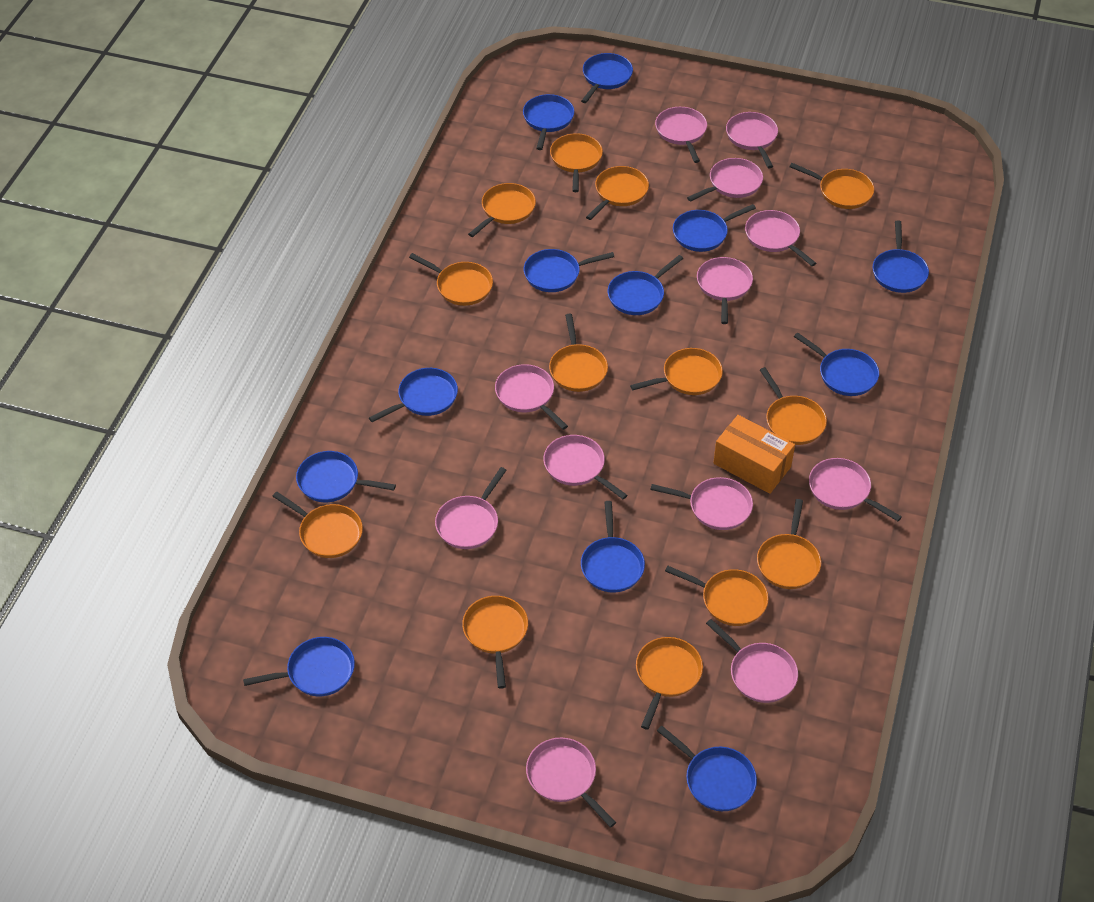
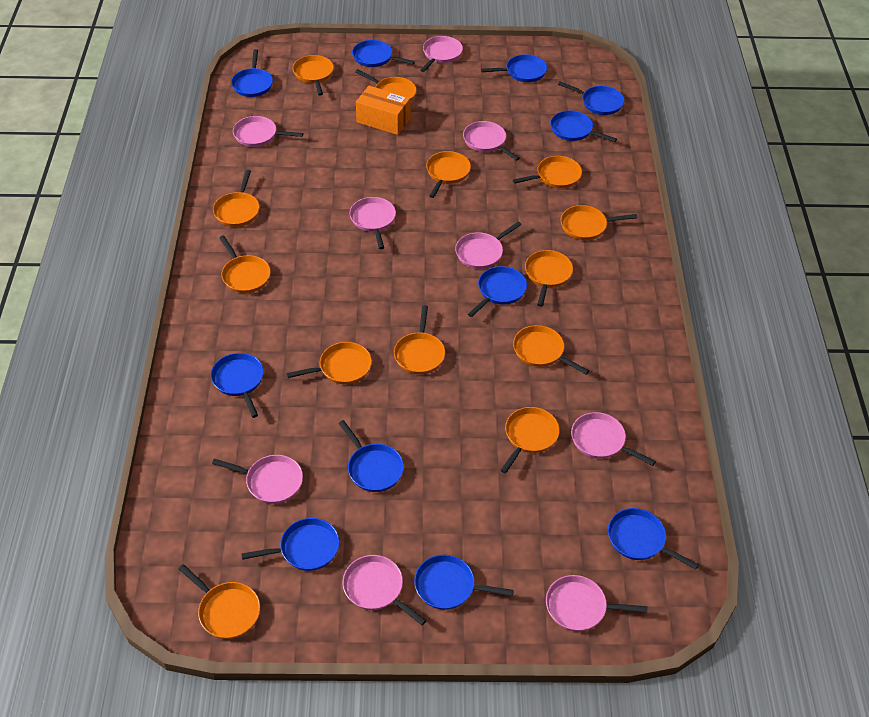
blue pan: 12 -> 11
pink pan: 12 -> 9

